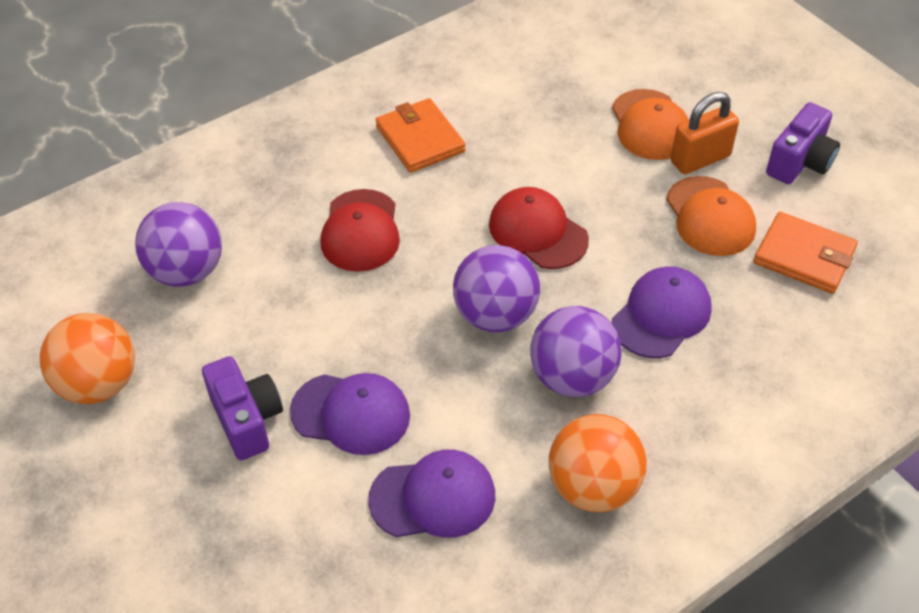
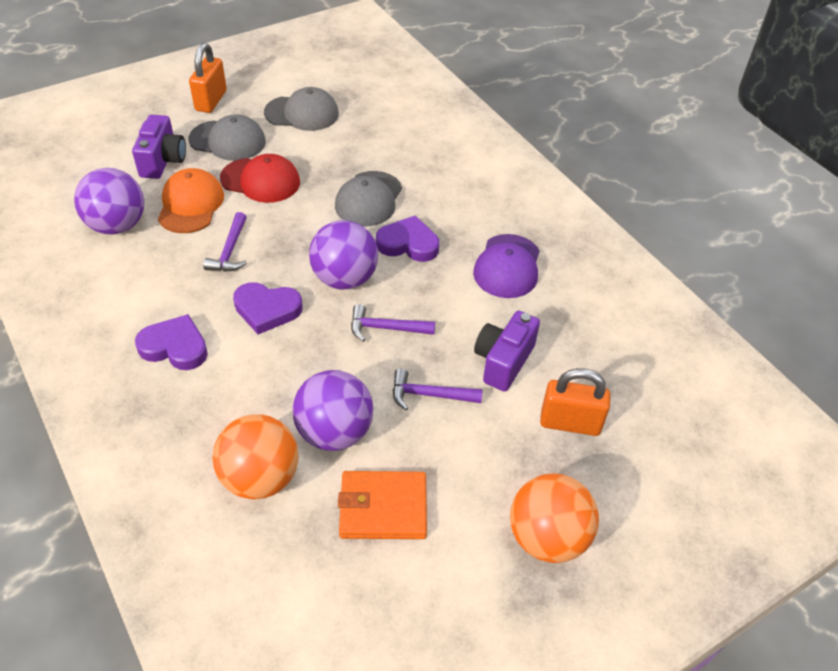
grey cap: 0 -> 3
orange cap: 2 -> 1
orange padlock: 1 -> 2
orange wallet: 2 -> 1
purple cap: 3 -> 1
purple hammer: 0 -> 3
purple heart: 0 -> 3
red cap: 2 -> 1

